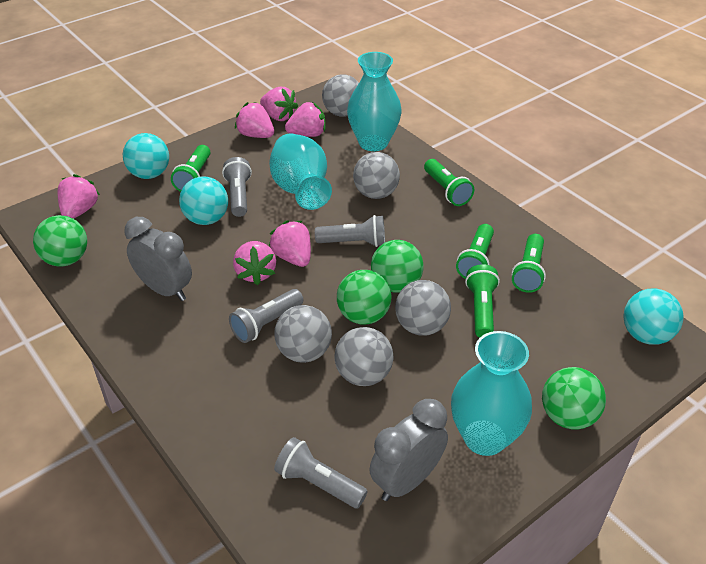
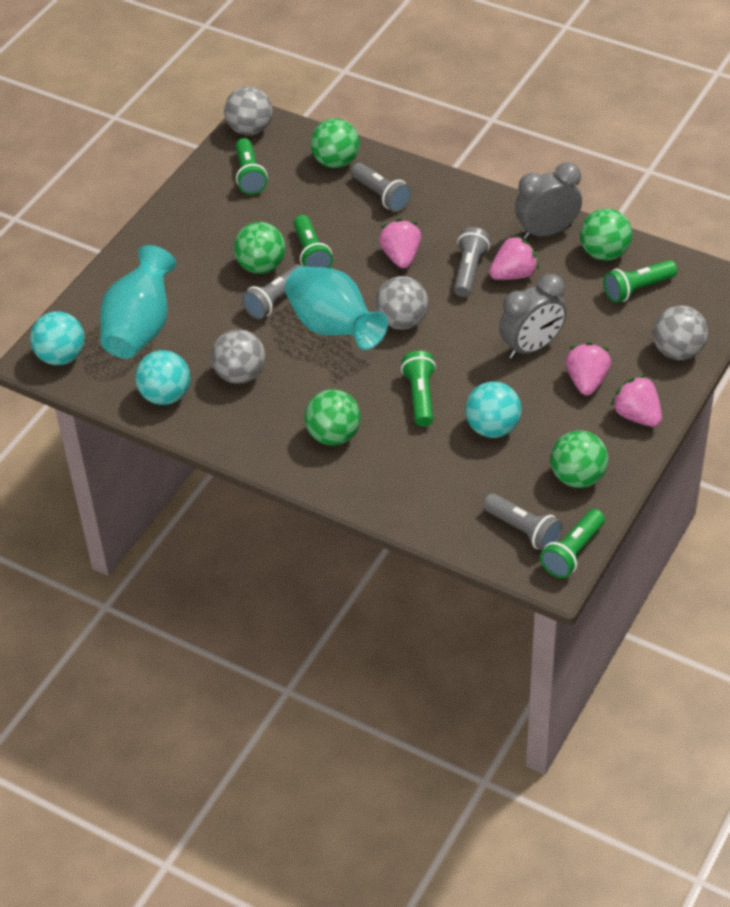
green ball: 4 -> 5
grey ball: 5 -> 4
pink strawberry: 6 -> 4
turquoise vase: 3 -> 2

